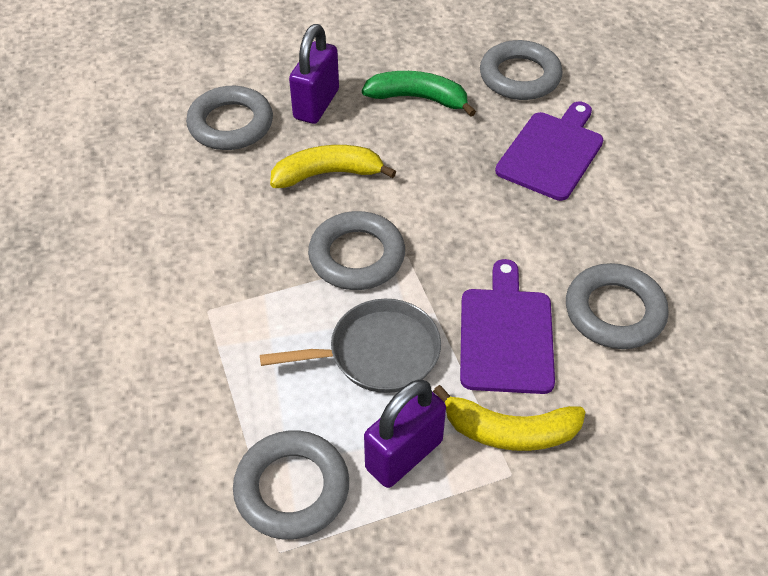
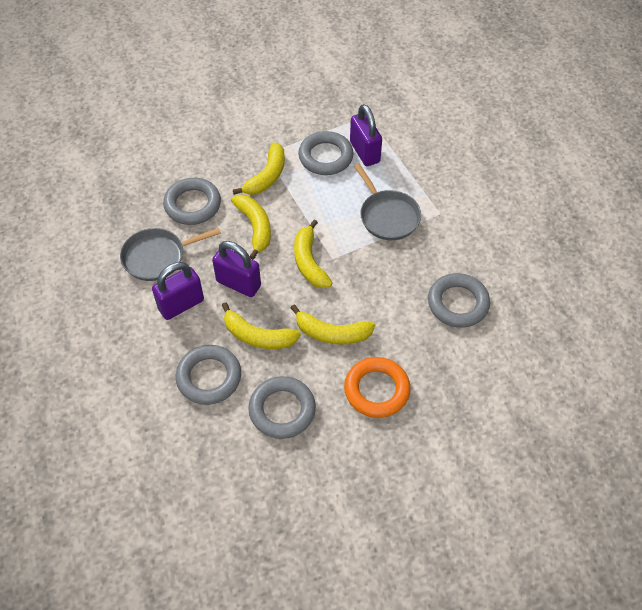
green banana: 1 -> 0
grey pan: 1 -> 2
orange ring: 0 -> 1
purple cutting board: 2 -> 0
purple padlock: 2 -> 3
yellow banana: 2 -> 5

